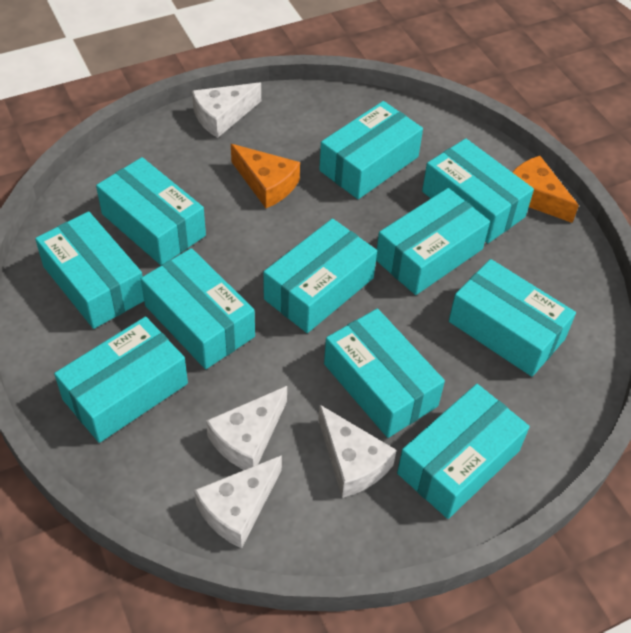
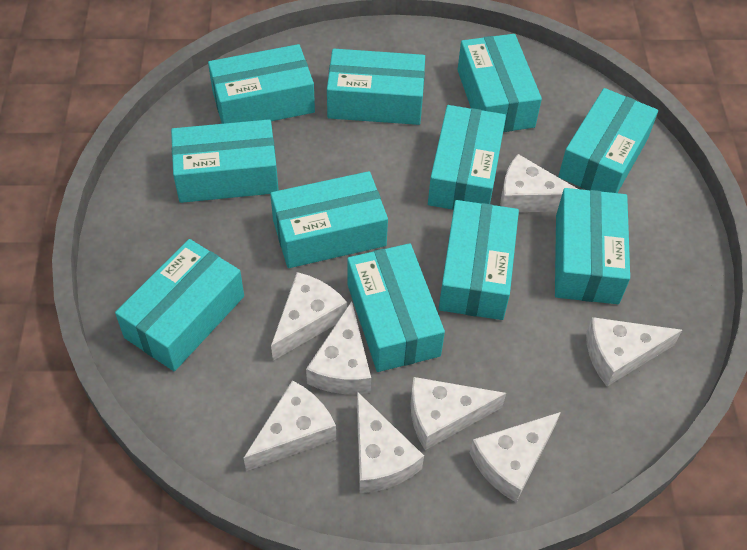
orange cheese: 2 -> 0
white cheese: 4 -> 8

